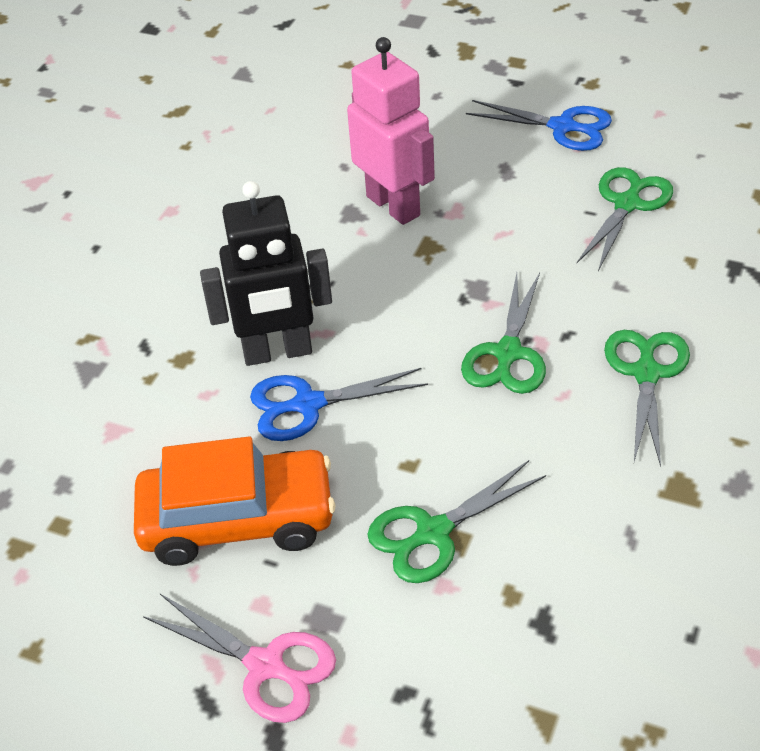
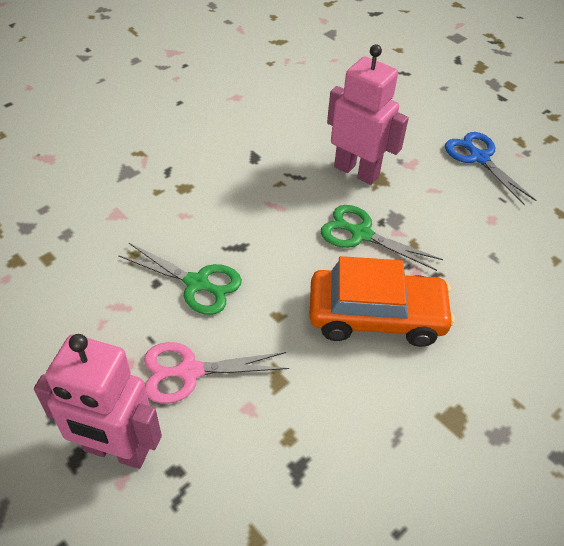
black robot: 1 -> 0
blue scissors: 2 -> 1
green scissors: 4 -> 2
pink robot: 1 -> 2

